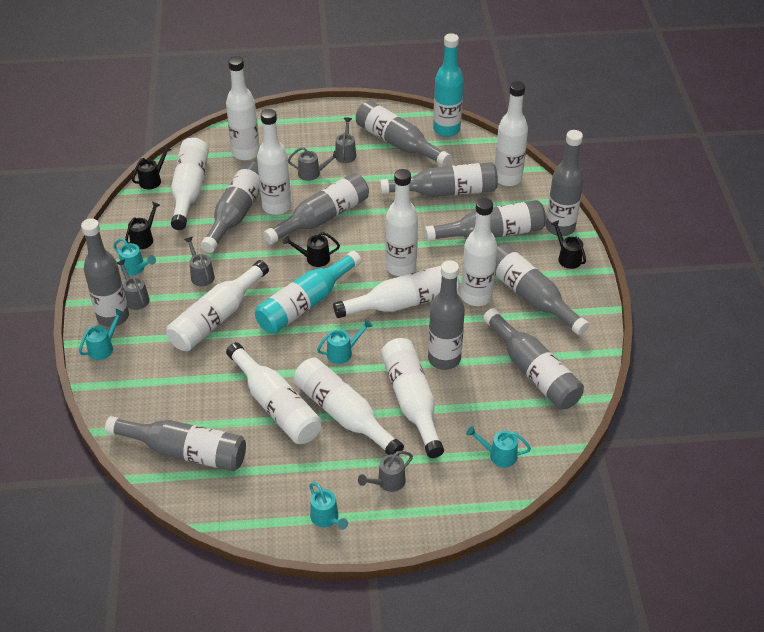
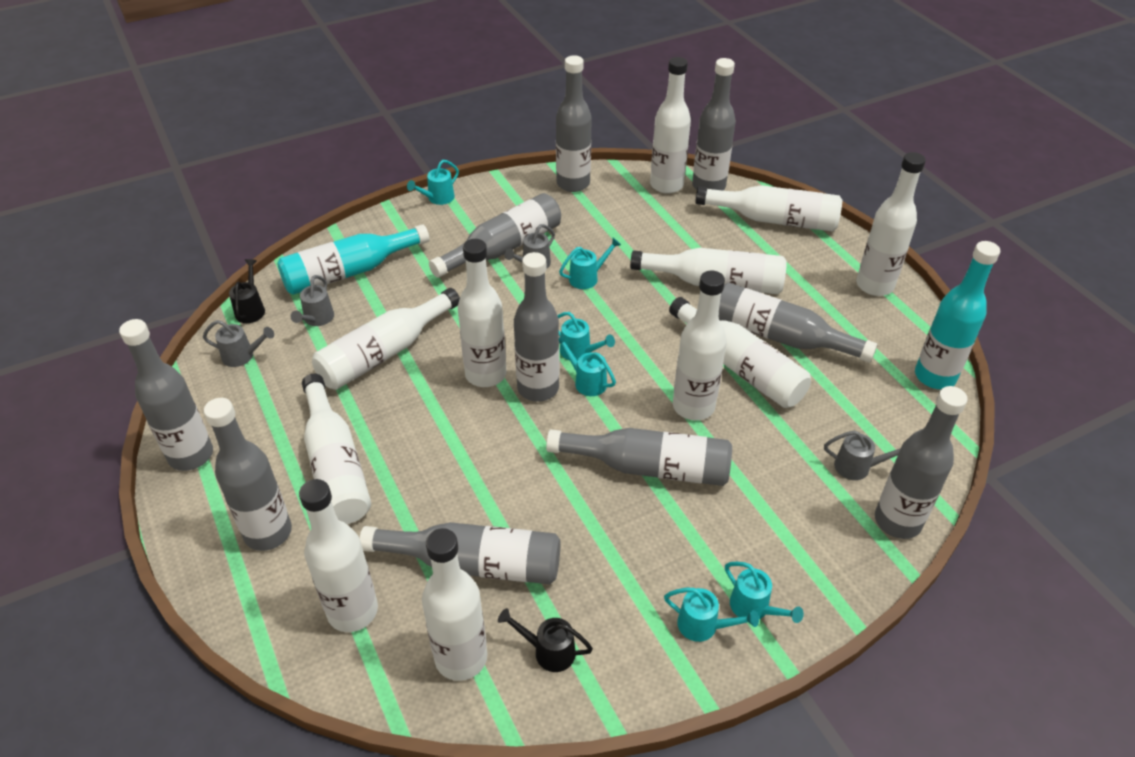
black watering can: 4 -> 2
grey bottle: 11 -> 10
grey watering can: 5 -> 4
turquoise watering can: 5 -> 6

